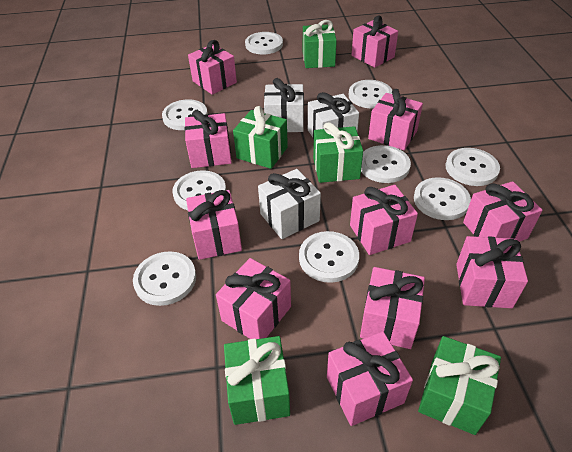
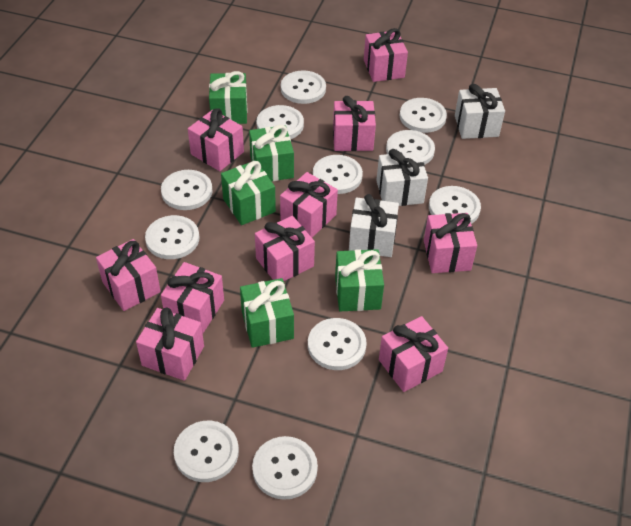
pink gift: 11 -> 10
white button: 9 -> 11

